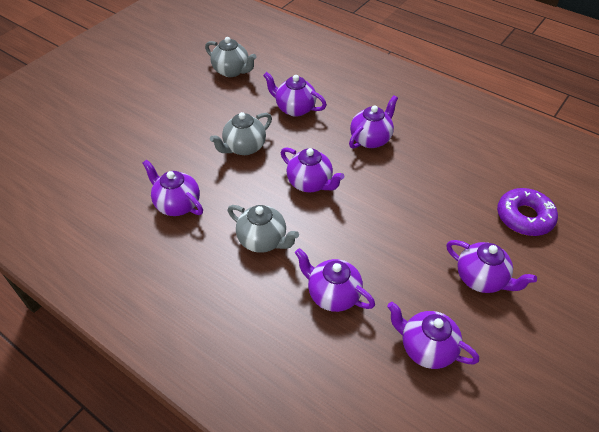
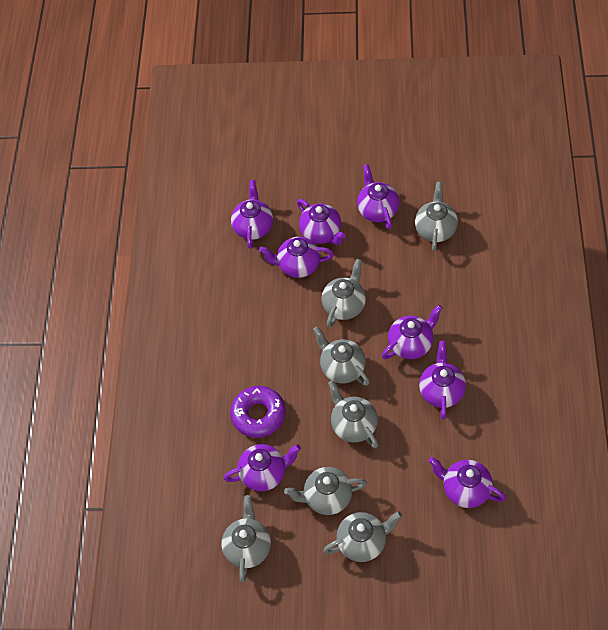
grey teapot: 3 -> 7
purple teapot: 7 -> 8

